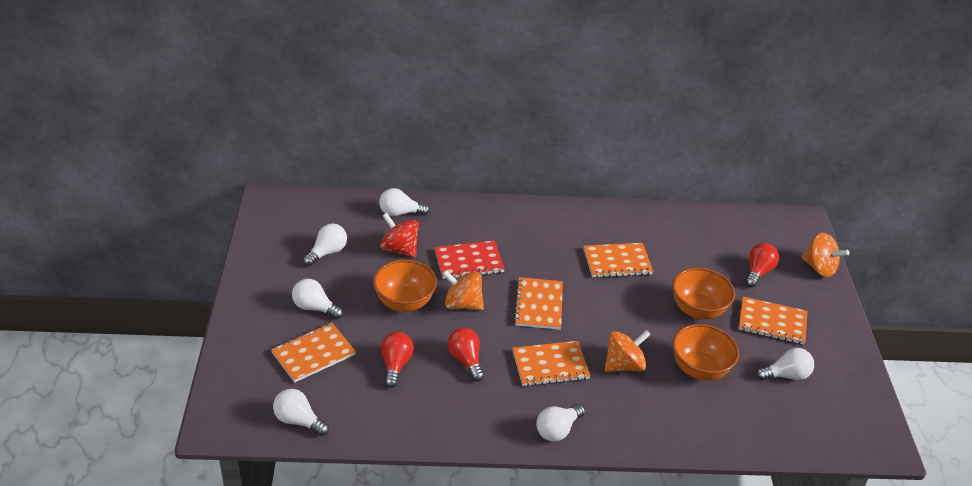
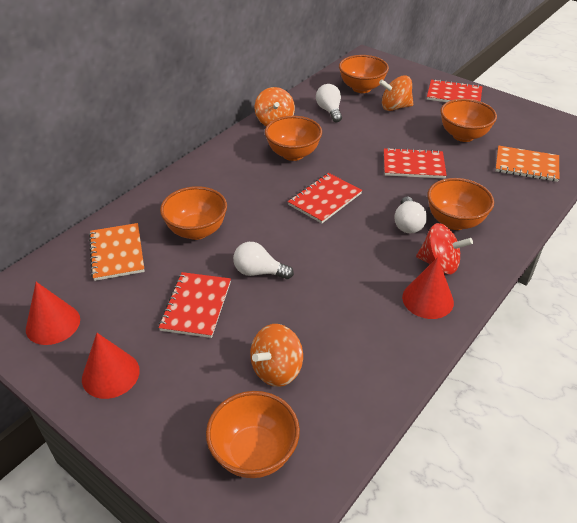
orange bowl: 3 -> 6
orange notebook: 5 -> 2
red cone: 0 -> 3
red light bulb: 3 -> 0
red notebook: 1 -> 4
white light bulb: 6 -> 3

